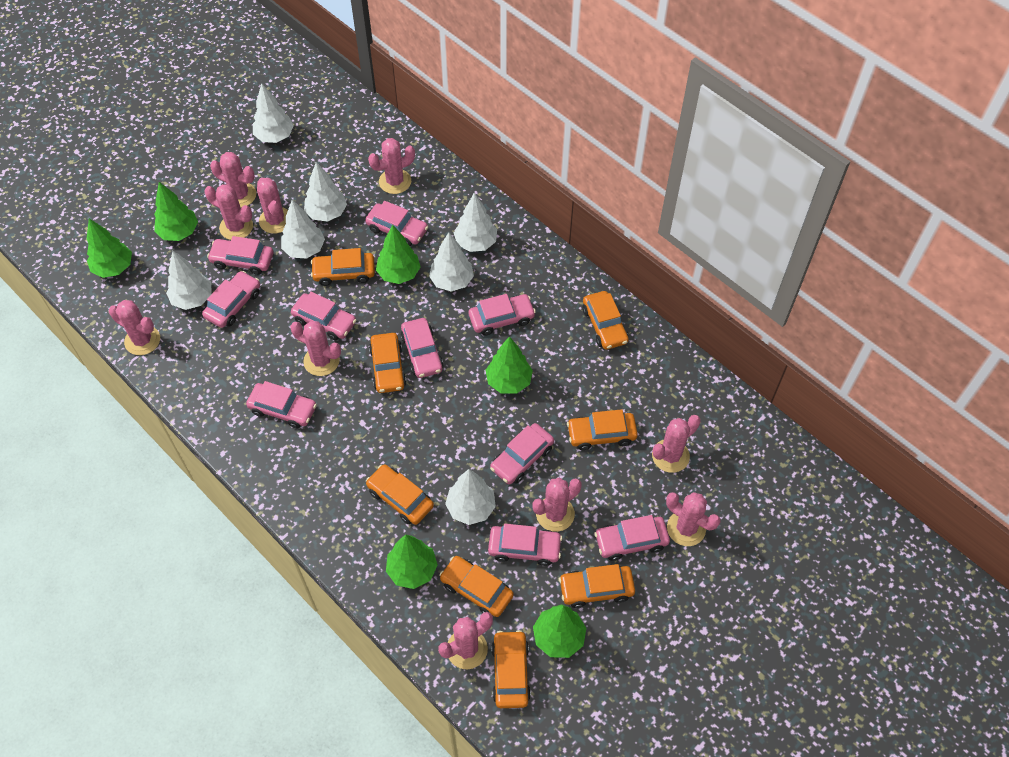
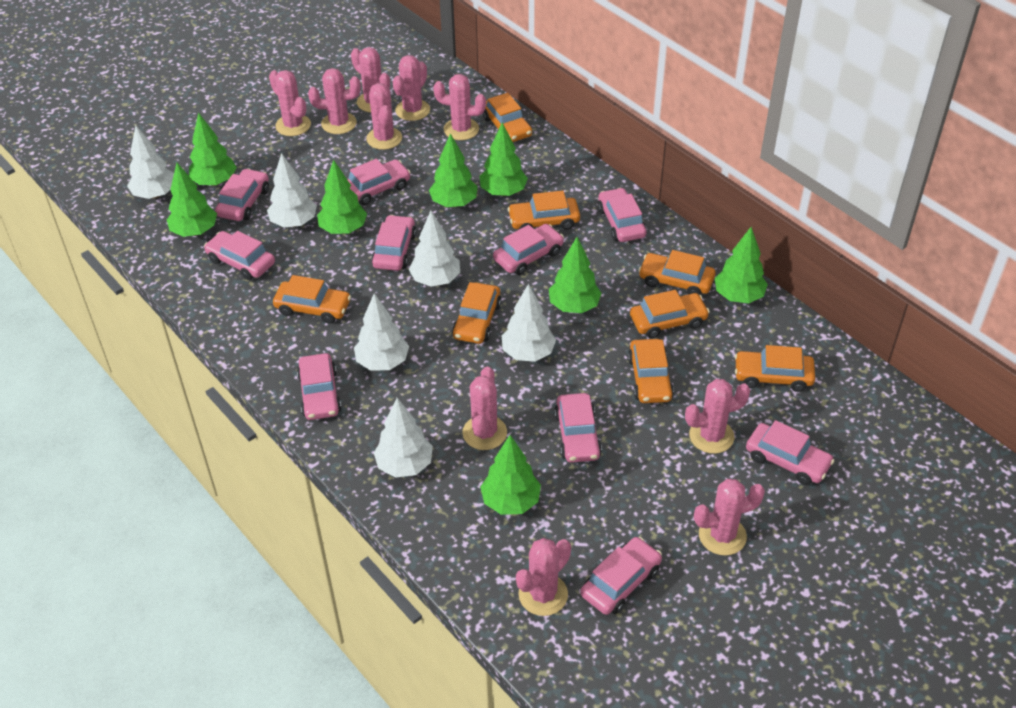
green tree: 6 -> 8
white tree: 7 -> 6

